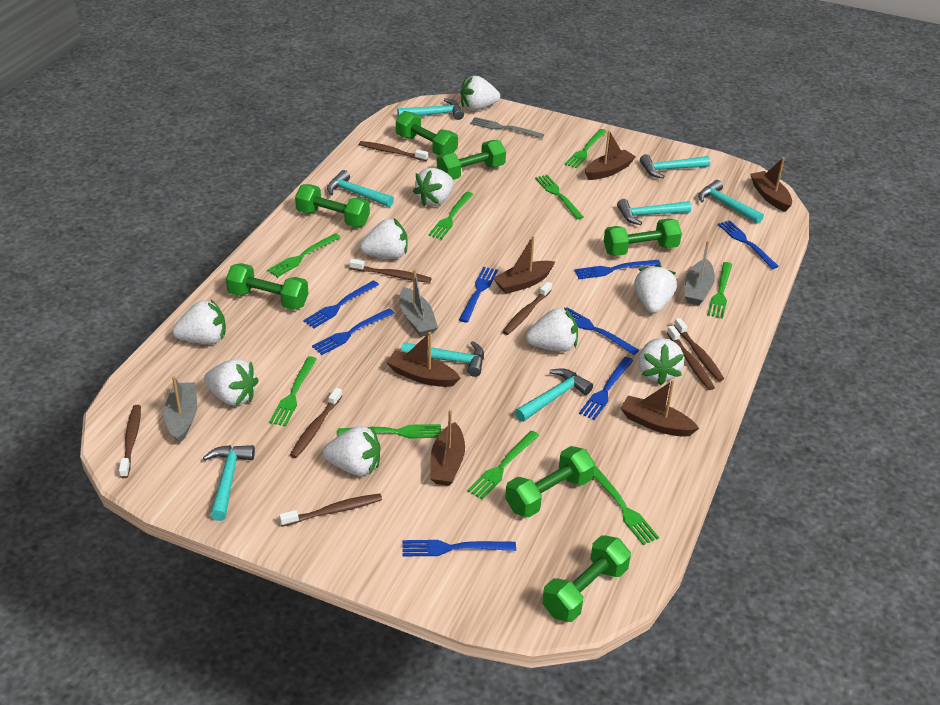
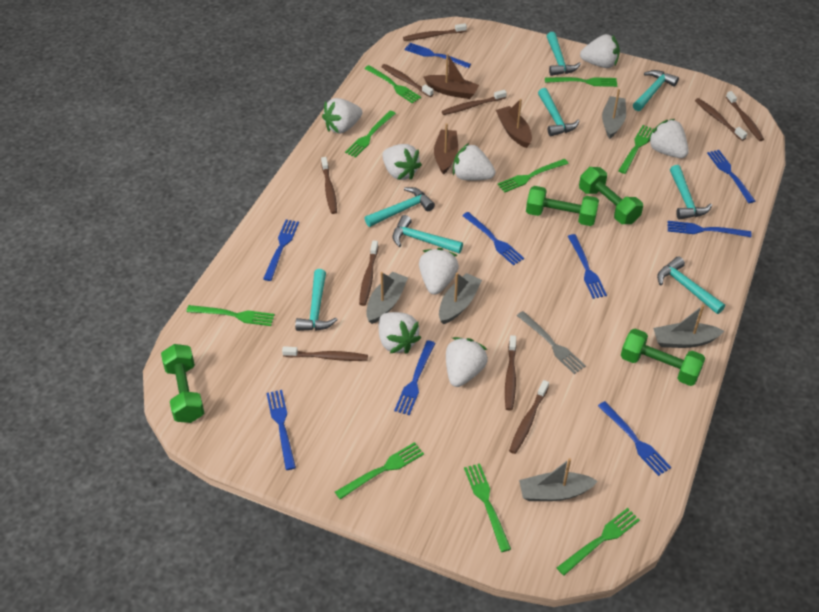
blue fork: 8 -> 9
brown boat: 6 -> 3
brown toothbrush: 8 -> 10
green dumbbell: 7 -> 4
grey boat: 3 -> 5
white strawberry: 9 -> 8

